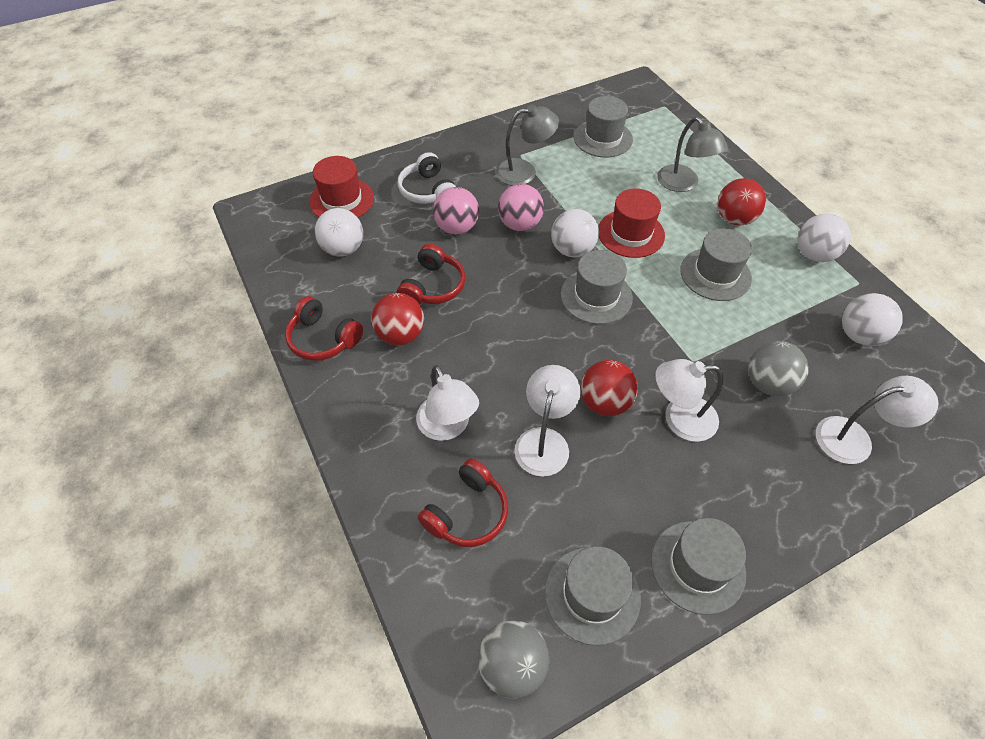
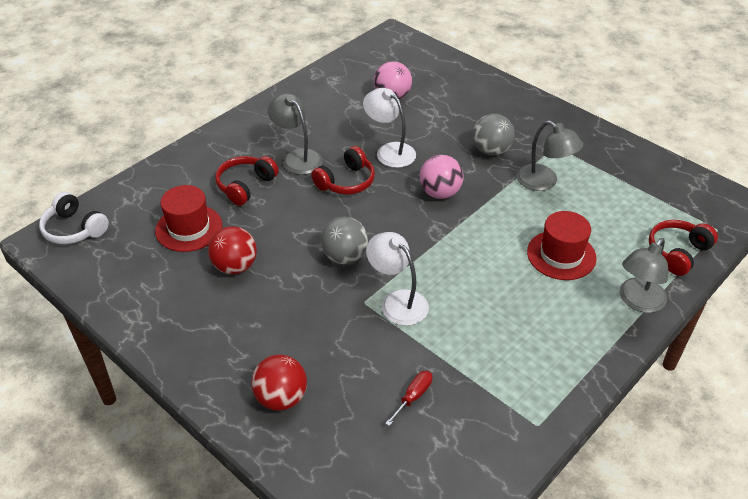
grey hat: 5 -> 0
grey lamp: 2 -> 3
red ball: 3 -> 2
red screwdriver: 0 -> 1
white ball: 4 -> 0
white lamp: 4 -> 2

